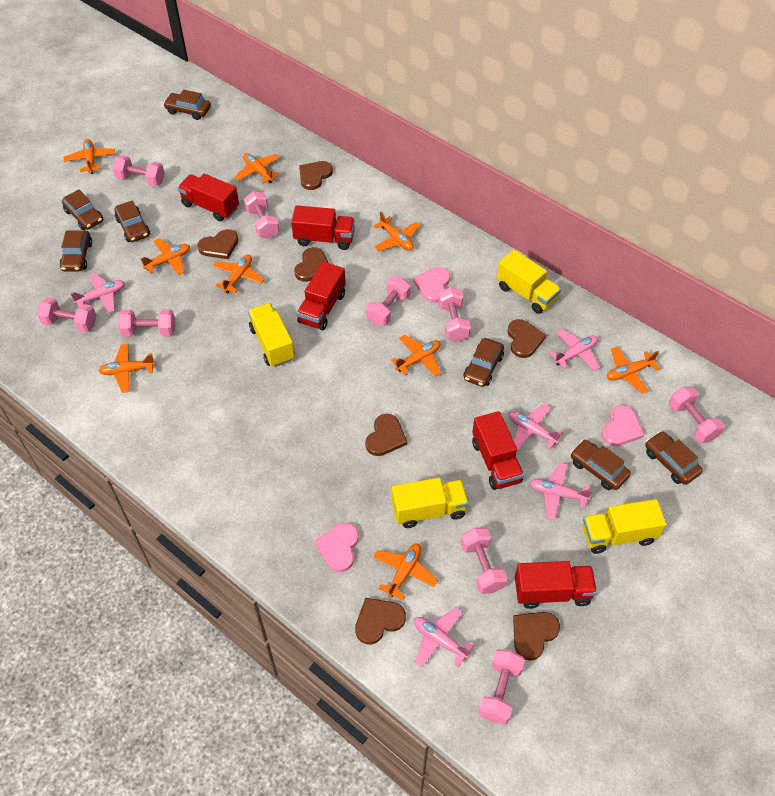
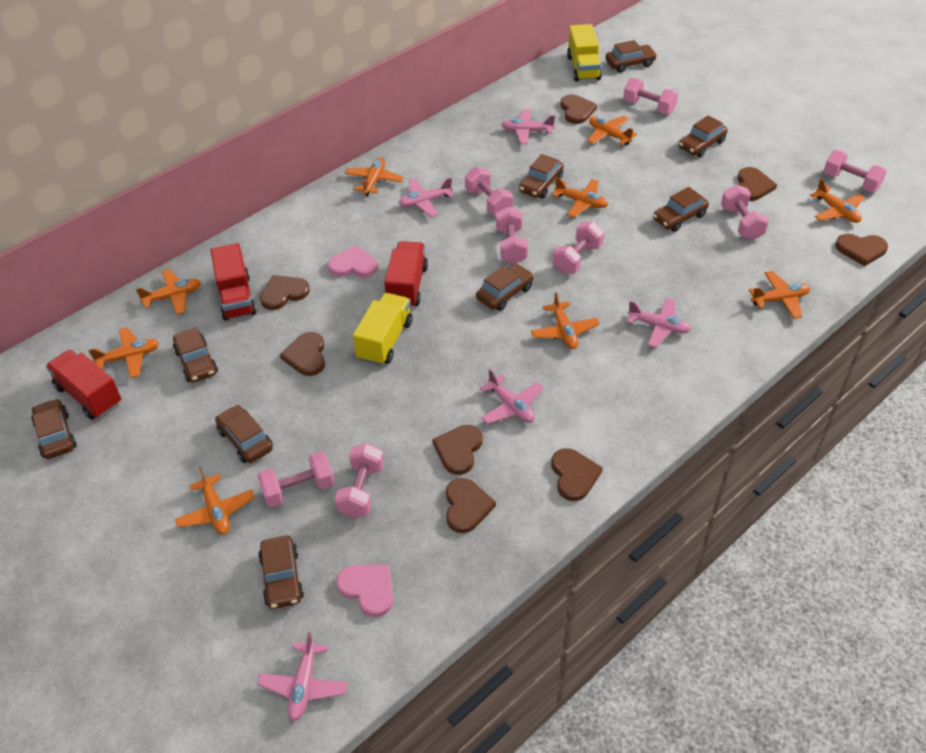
brown car: 7 -> 9
brown heart: 7 -> 8
pink dumbbell: 9 -> 8
pink heart: 3 -> 2
red truck: 5 -> 3
yellow truck: 4 -> 2

